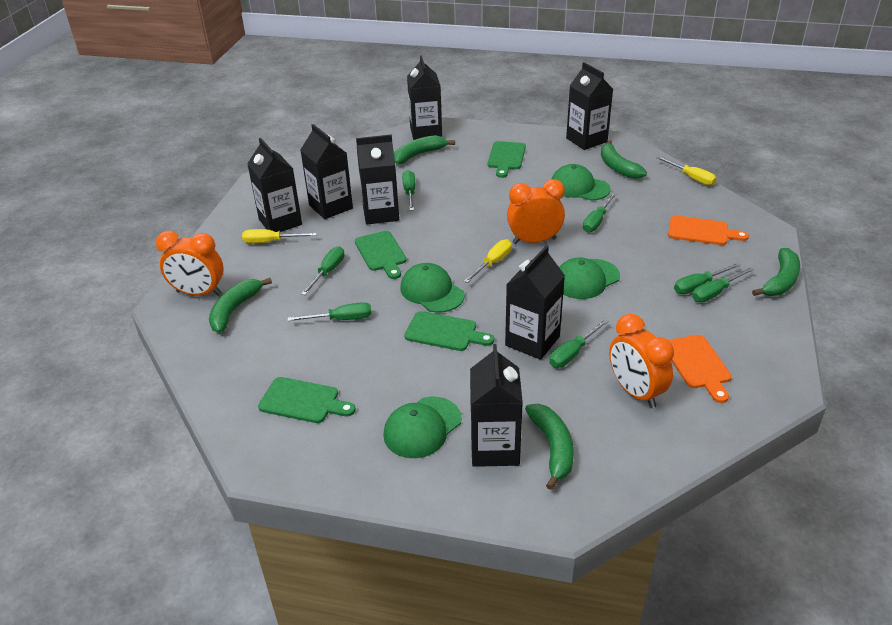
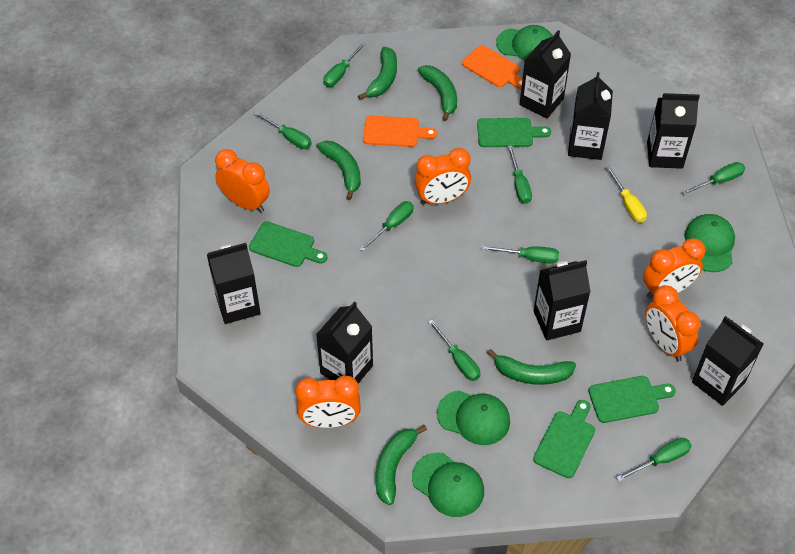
green screwdriver: 7 -> 8
orange clock: 3 -> 5
yellow screwdriver: 3 -> 1

